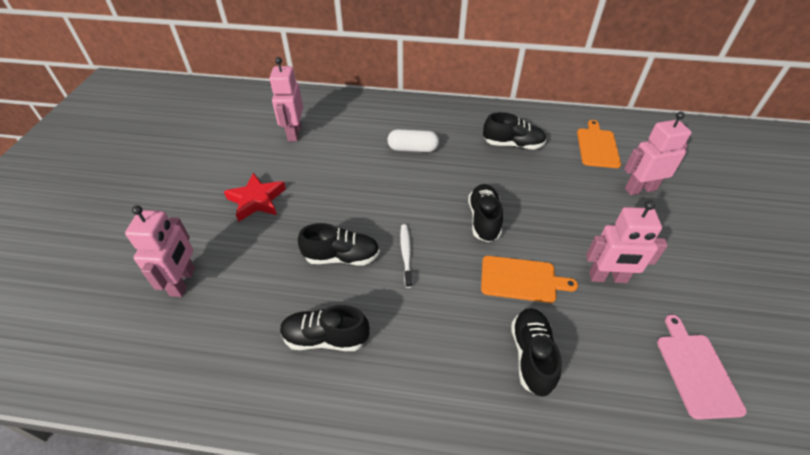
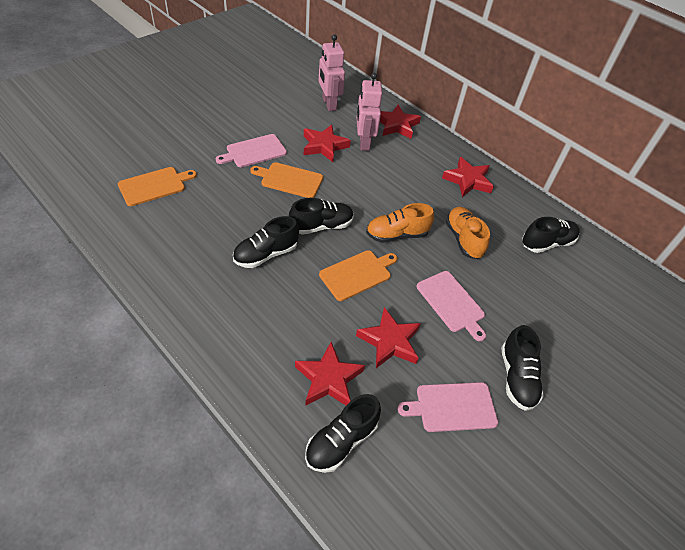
orange cutting board: 2 -> 3
orange shoe: 0 -> 2
pink cutting board: 1 -> 3
pink robot: 4 -> 2
red star: 1 -> 5
white capsule: 1 -> 0
white toothbrush: 1 -> 0

